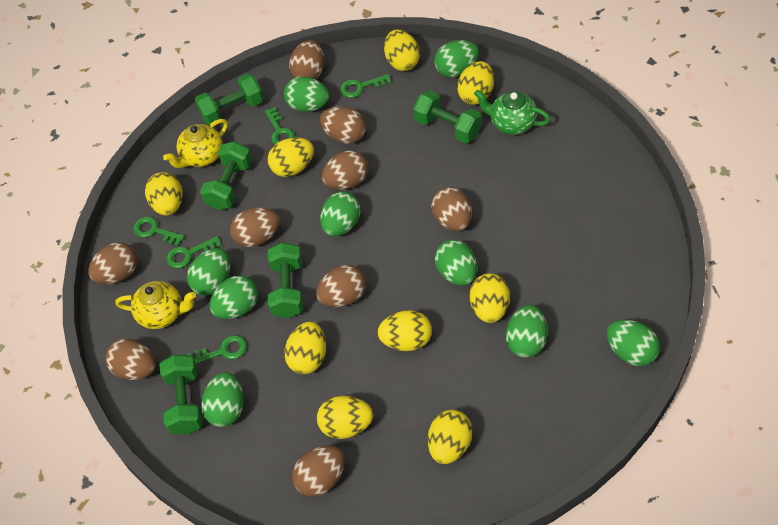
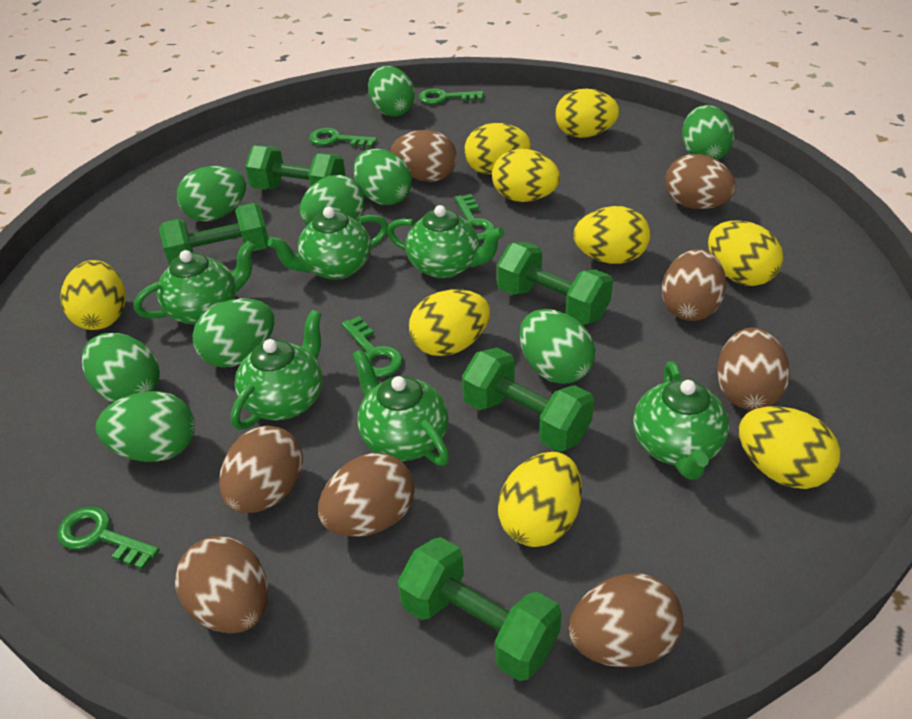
brown egg: 9 -> 8
green teapot: 1 -> 6
yellow teapot: 2 -> 0

